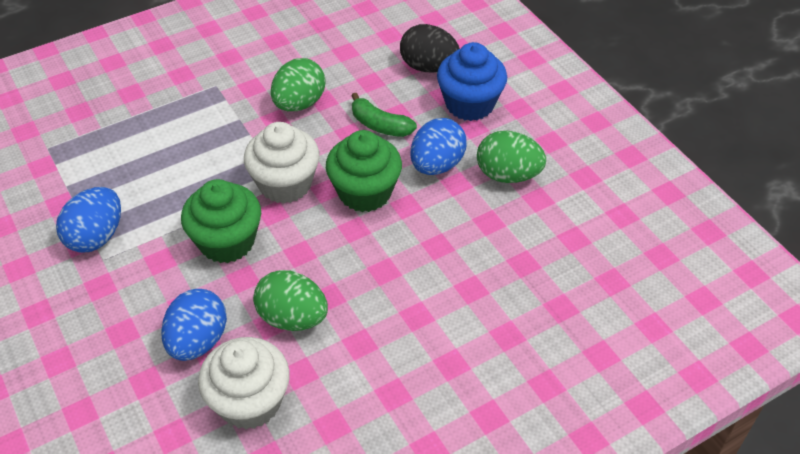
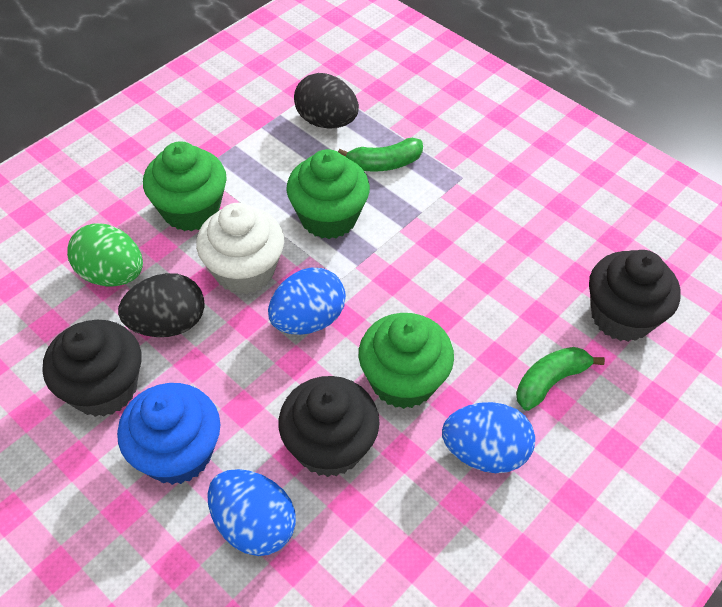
black cupcake: 0 -> 3
black egg: 1 -> 2
green banana: 1 -> 2
green cupcake: 2 -> 3
green egg: 3 -> 1
white cupcake: 2 -> 1

